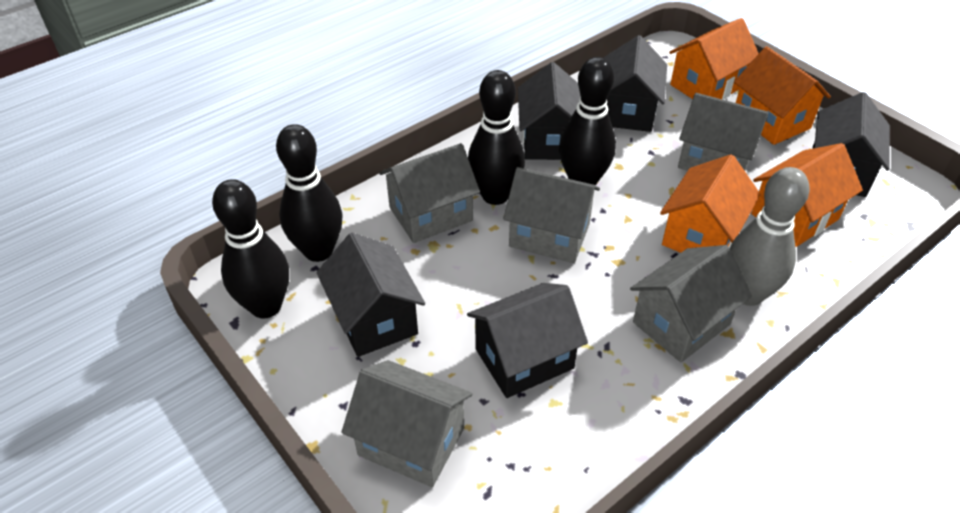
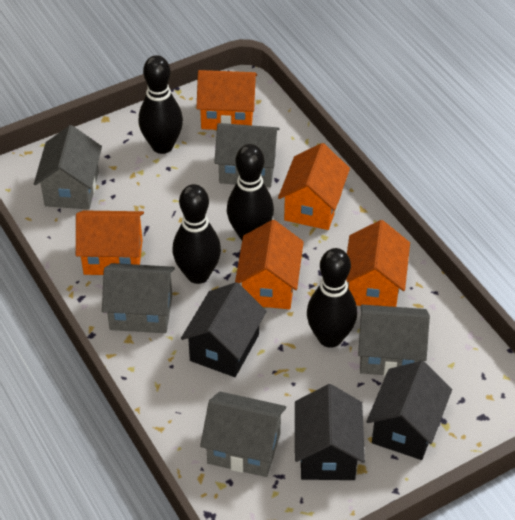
black house: 5 -> 3
grey bowling pin: 1 -> 0
orange house: 4 -> 5

